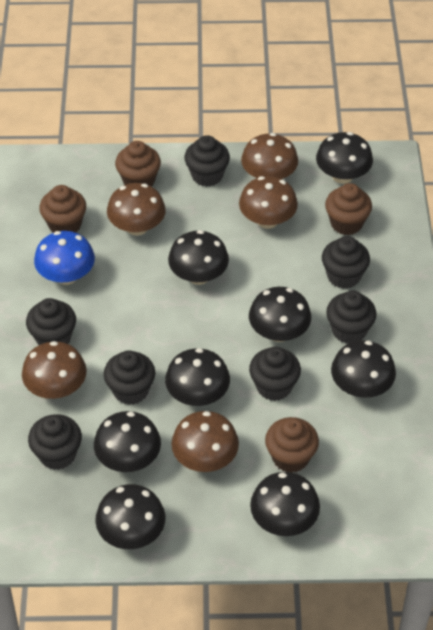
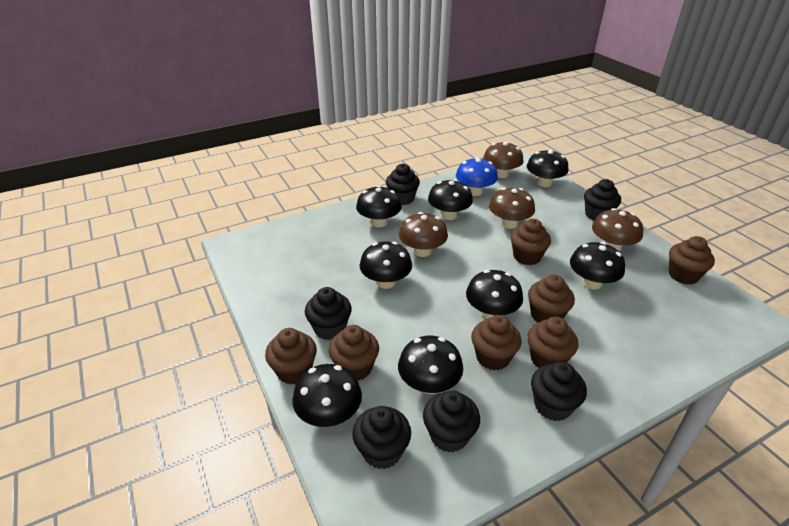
black cupcake: 7 -> 6
brown cupcake: 4 -> 7
brown mushroom: 5 -> 4

